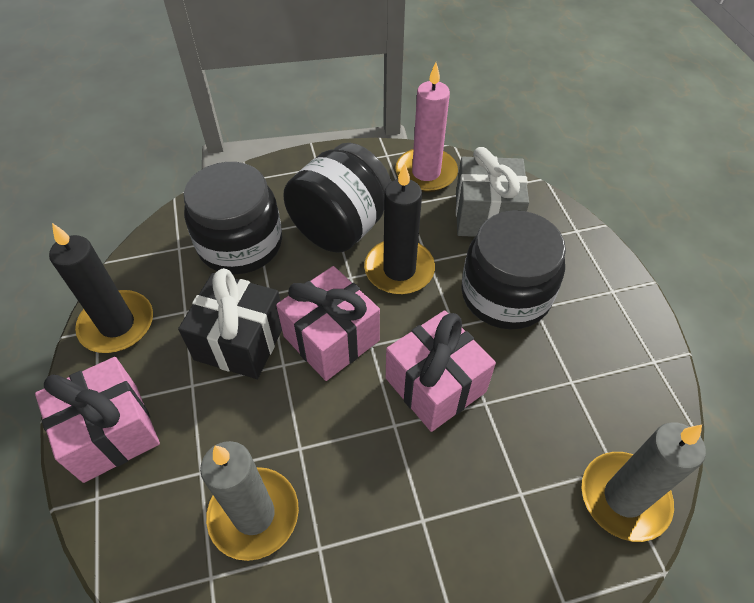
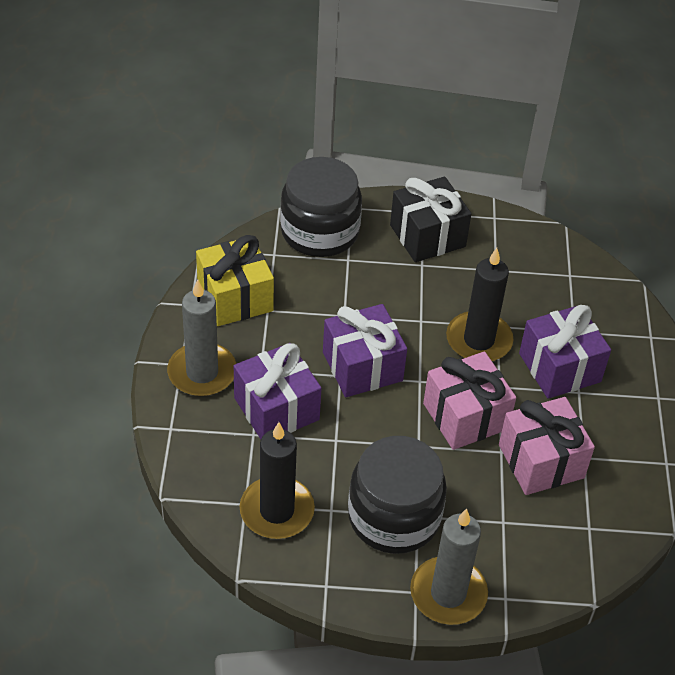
black jar: 3 -> 2
grey gift: 1 -> 0
pink candle: 1 -> 0
pink gift: 3 -> 2
purple gift: 0 -> 3
yellow gift: 0 -> 1

